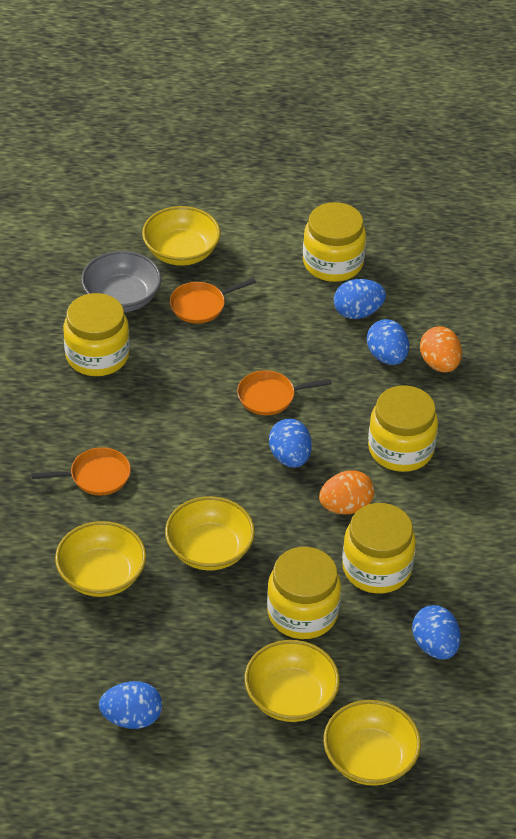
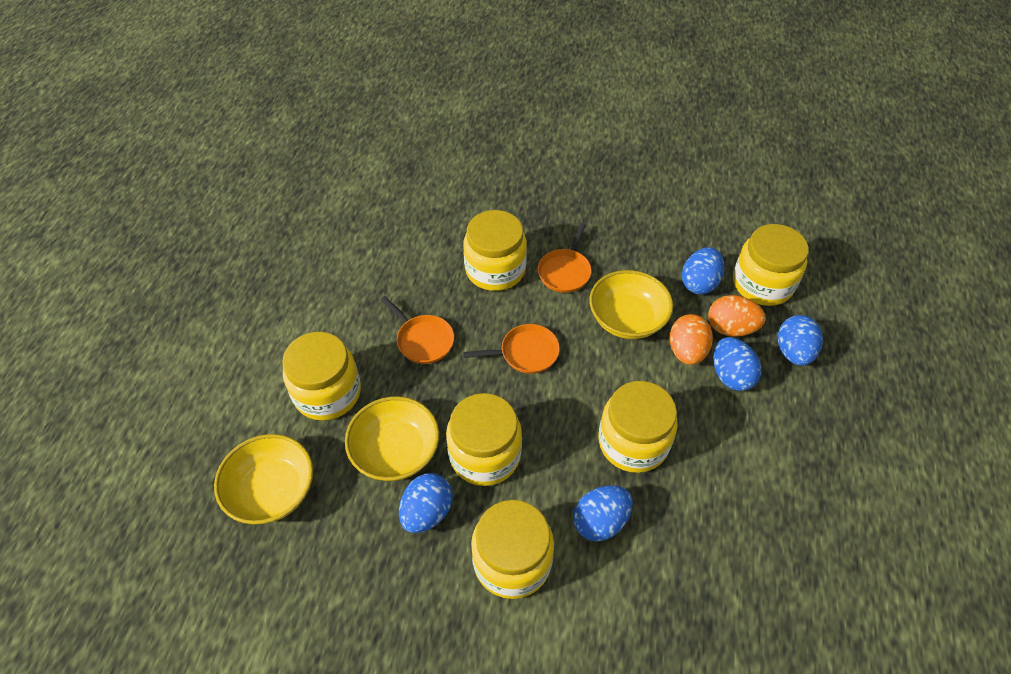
grey bowl: 1 -> 0
yellow bowl: 5 -> 3
yellow jar: 5 -> 6

